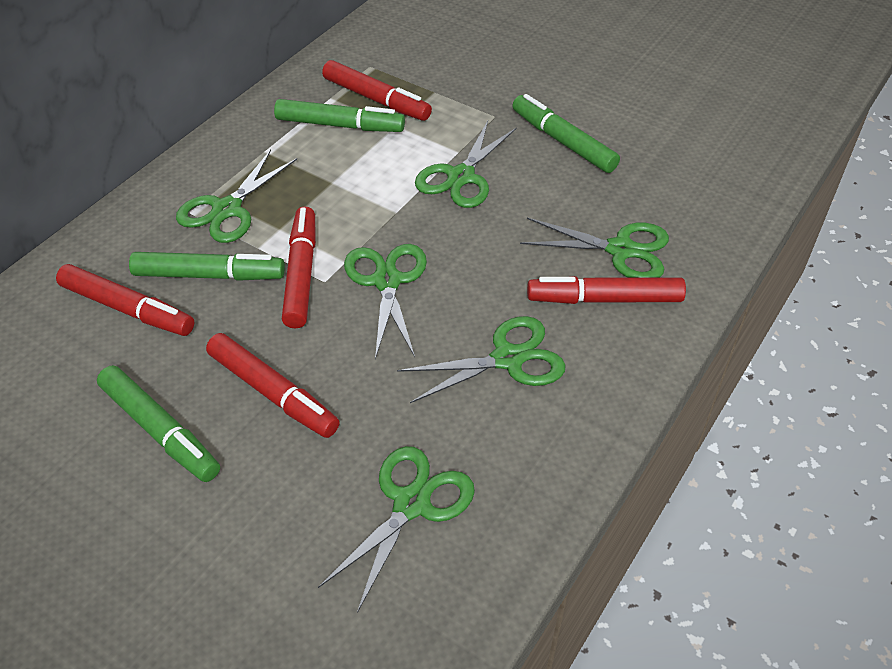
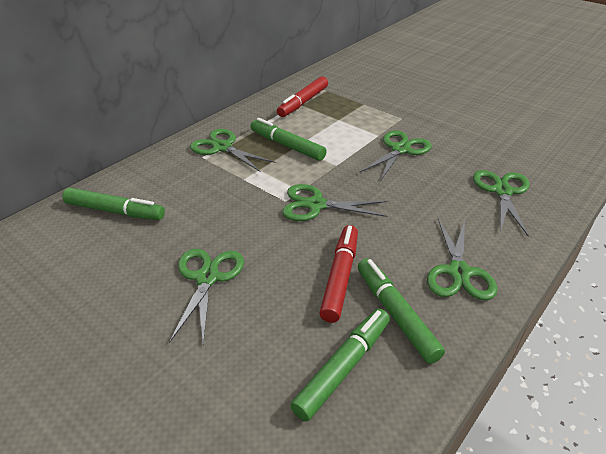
red marker: 5 -> 2

